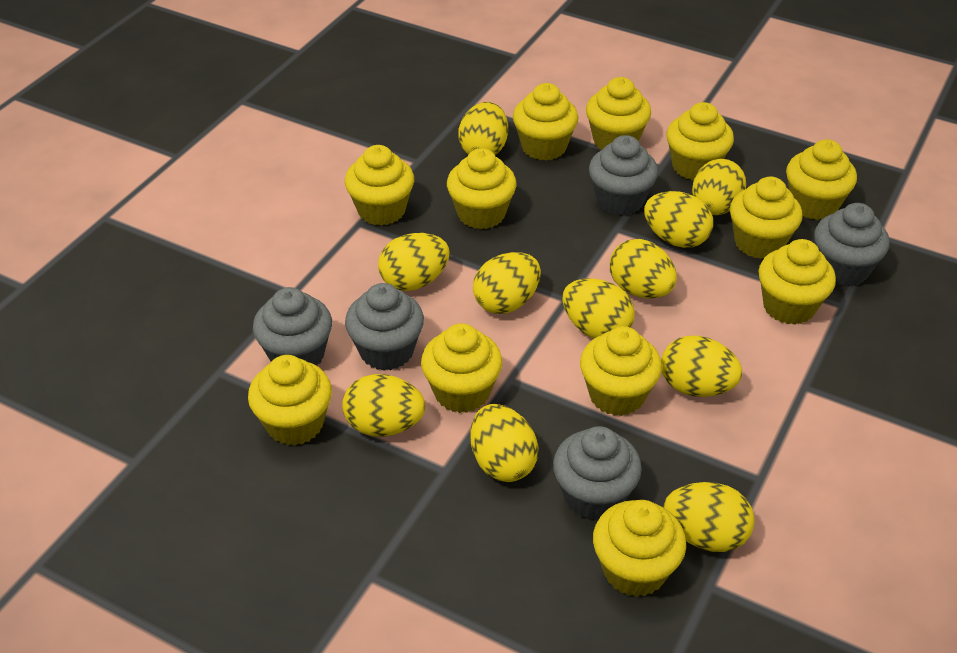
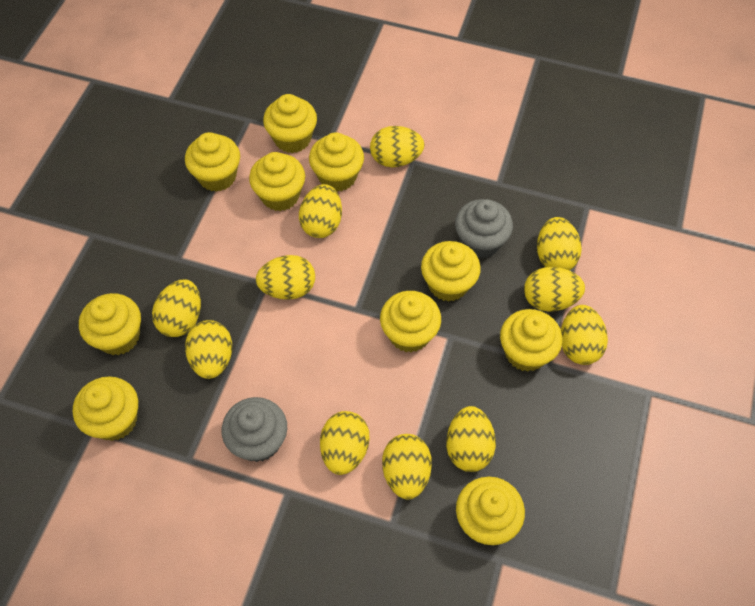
grey cupcake: 5 -> 2
yellow cupcake: 12 -> 10

